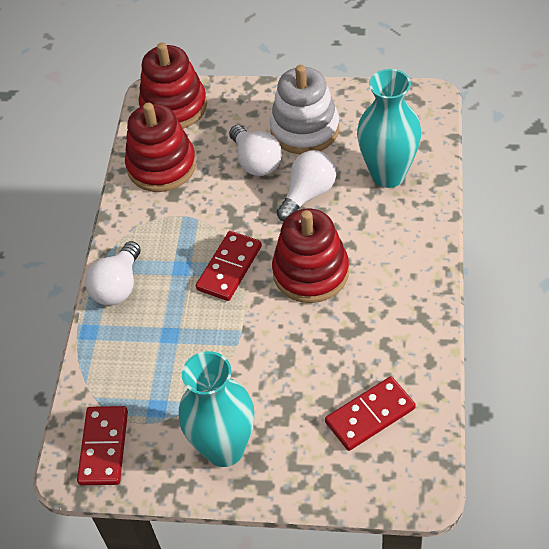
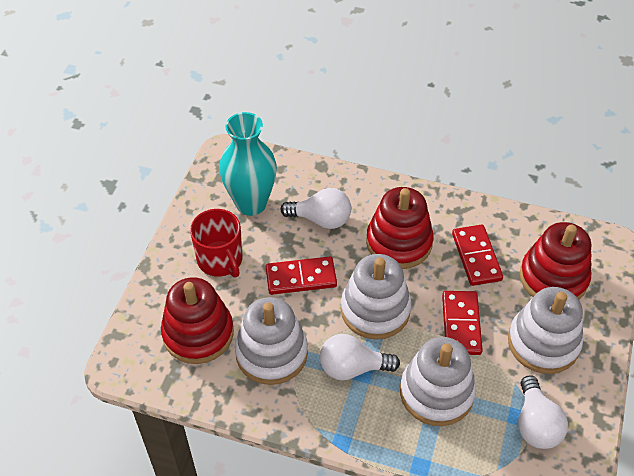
red mug: 0 -> 1
turquoise vase: 2 -> 1
white stacking toy: 1 -> 4

